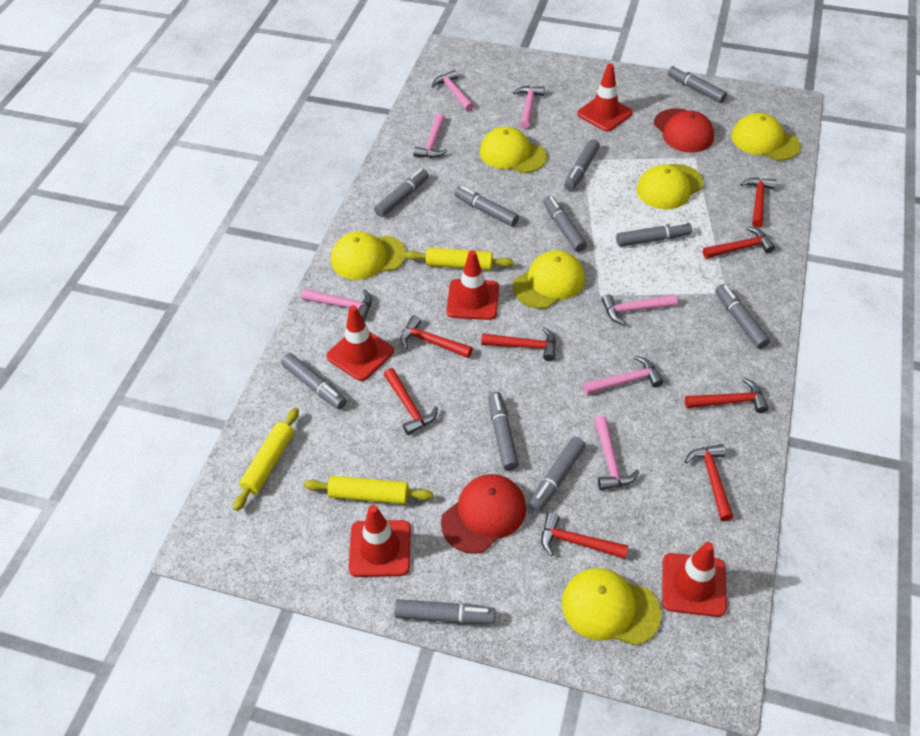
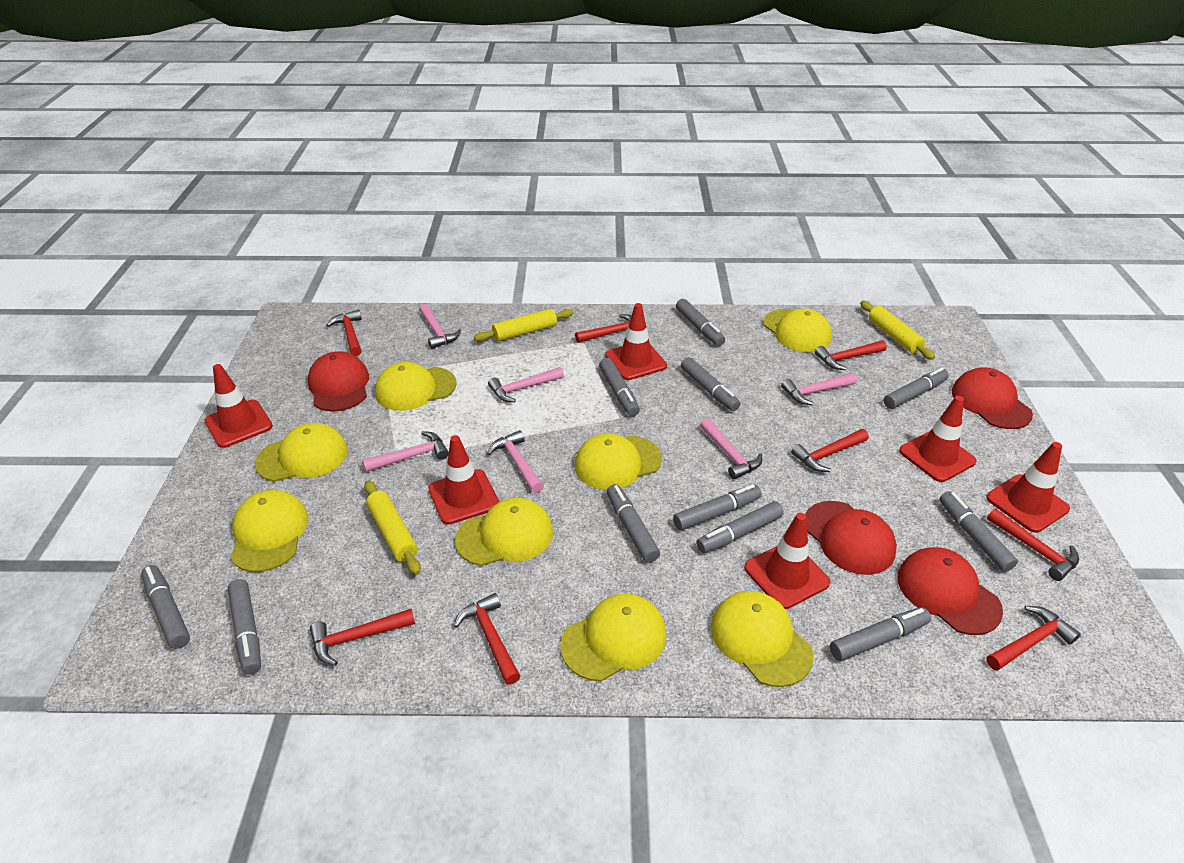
pink hammer: 7 -> 6
red cap: 2 -> 4
red traffic cone: 5 -> 6
yellow cap: 6 -> 8

